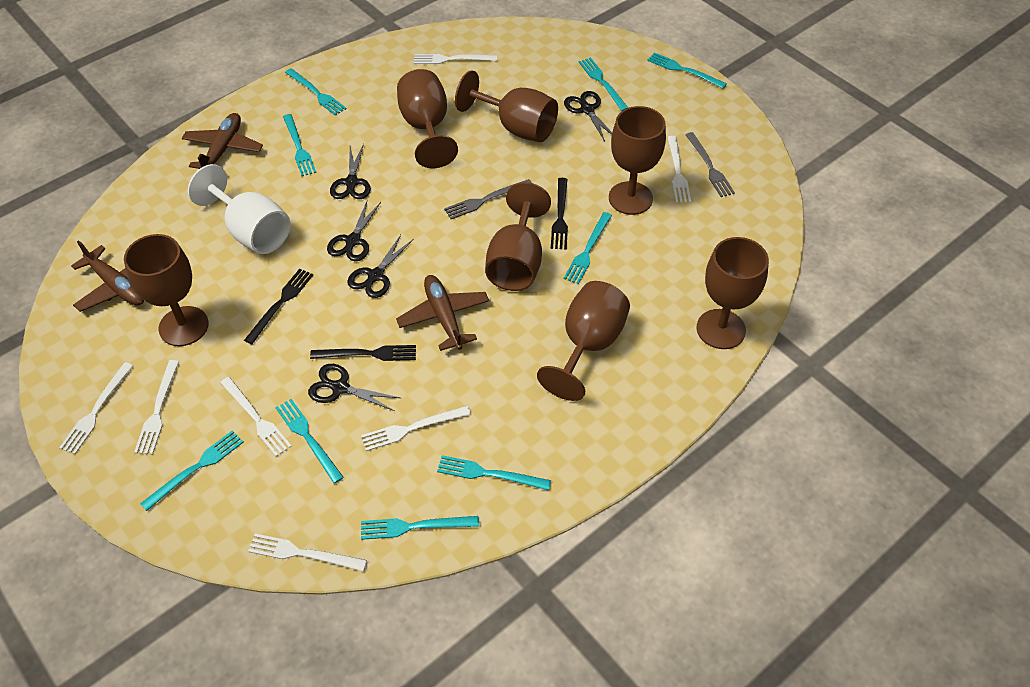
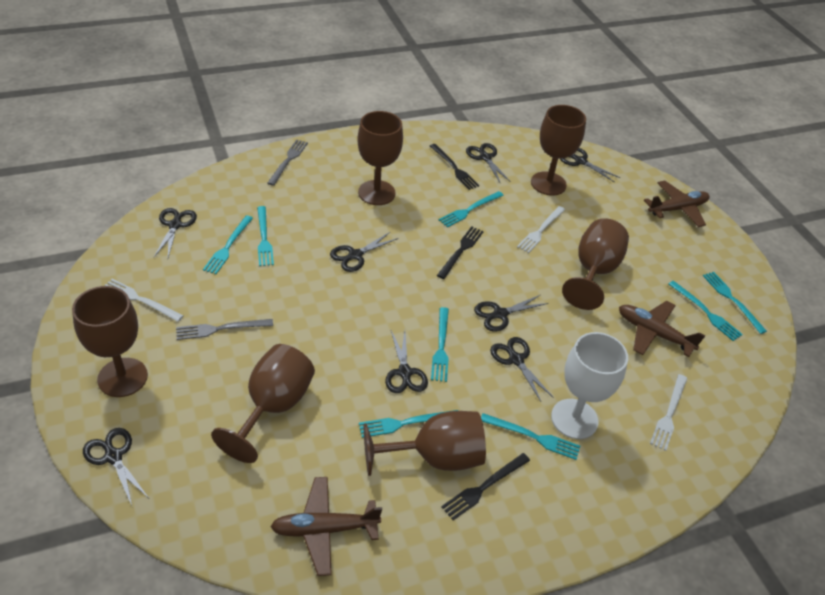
black scissors: 5 -> 8
brown goblet: 7 -> 6
turquoise fork: 9 -> 8
white fork: 7 -> 3

